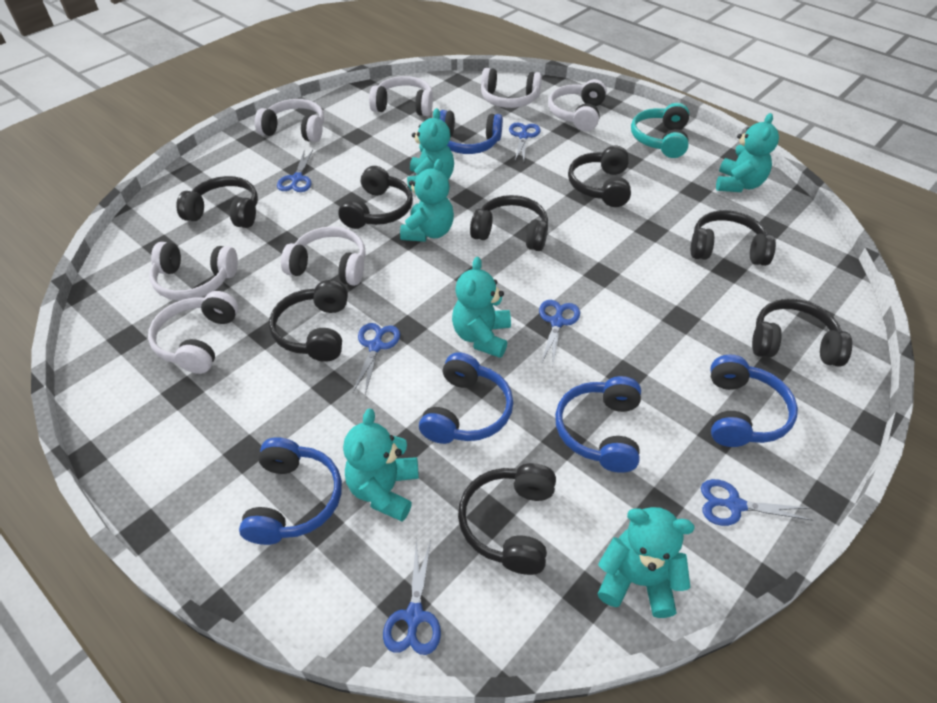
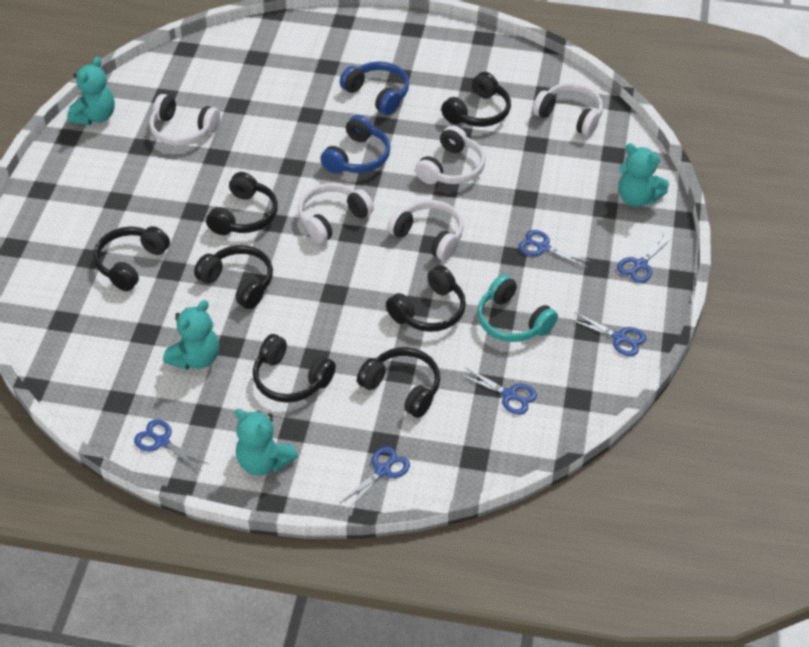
black headphones: 8 -> 7
blue headphones: 5 -> 2
turquoise teddy bear: 6 -> 4
white headphones: 7 -> 5

